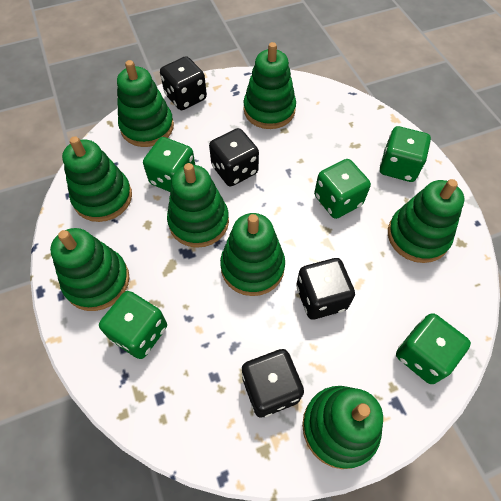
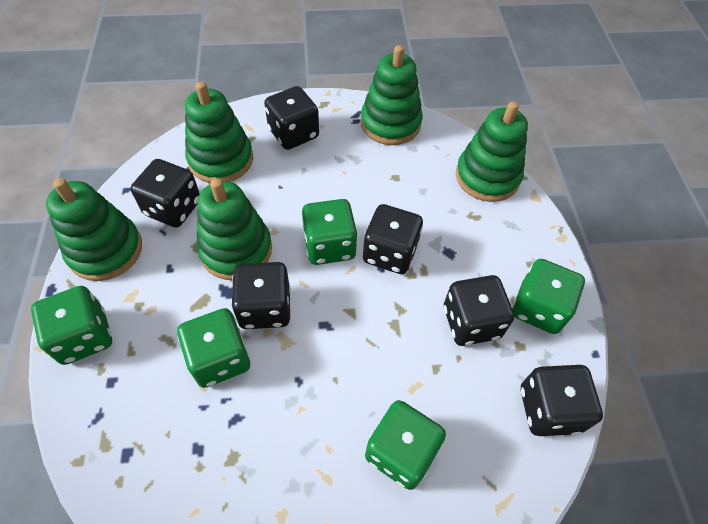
black dice: 4 -> 6
green stacking toy: 8 -> 5

